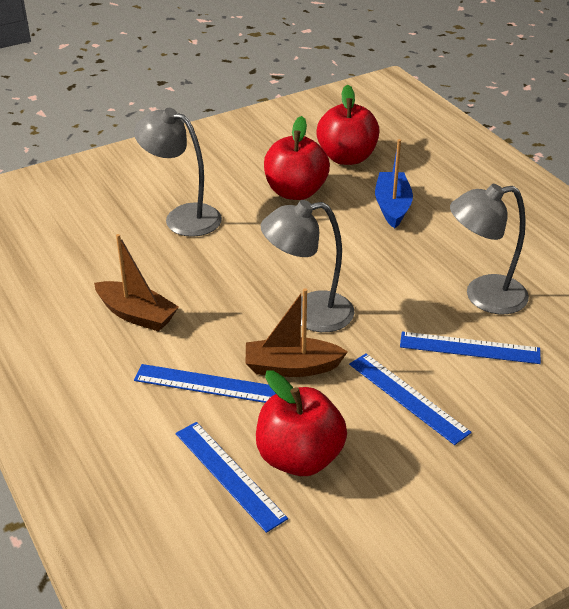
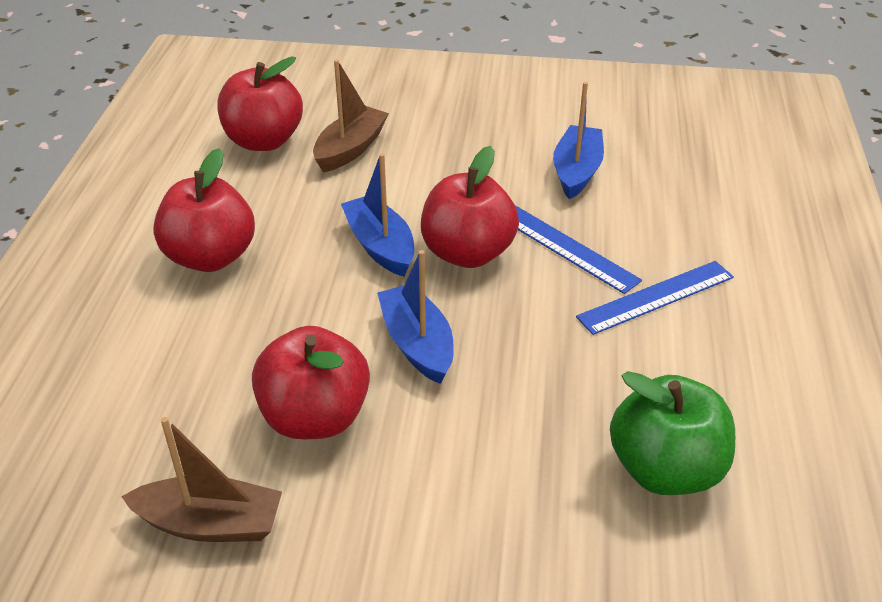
blue boat: 1 -> 3
blue ruler: 4 -> 2
green apple: 0 -> 1
grey lamp: 3 -> 0
red apple: 3 -> 4

